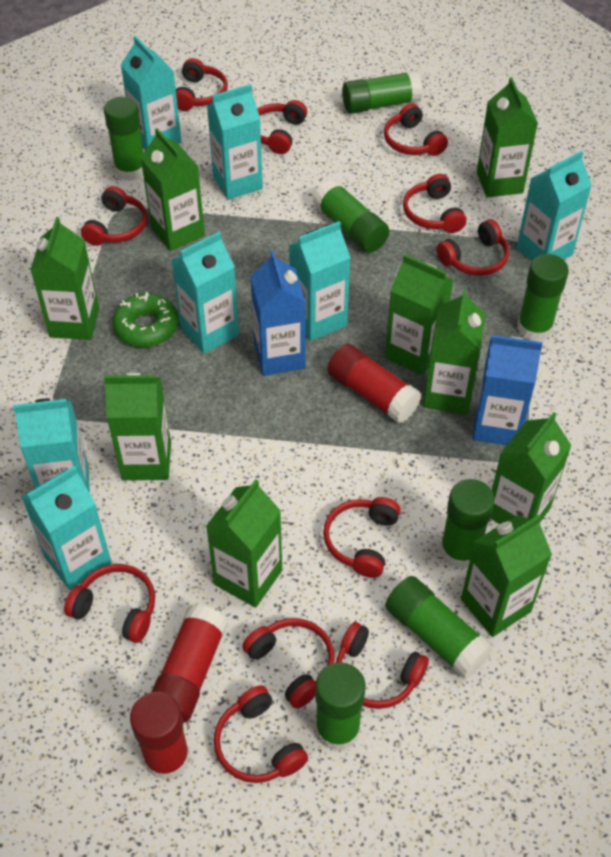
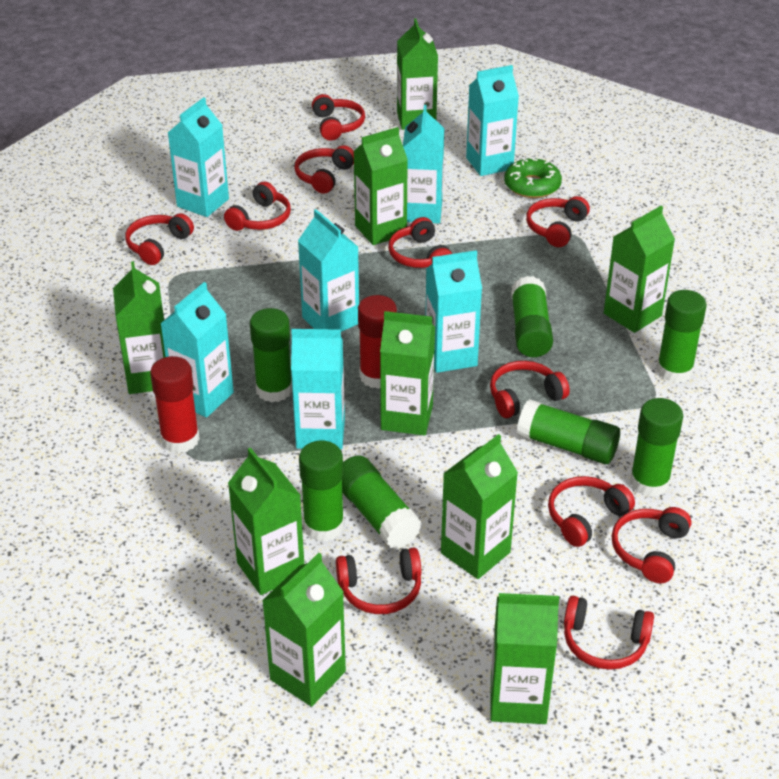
blue carton: 2 -> 0
red glue stick: 3 -> 2

